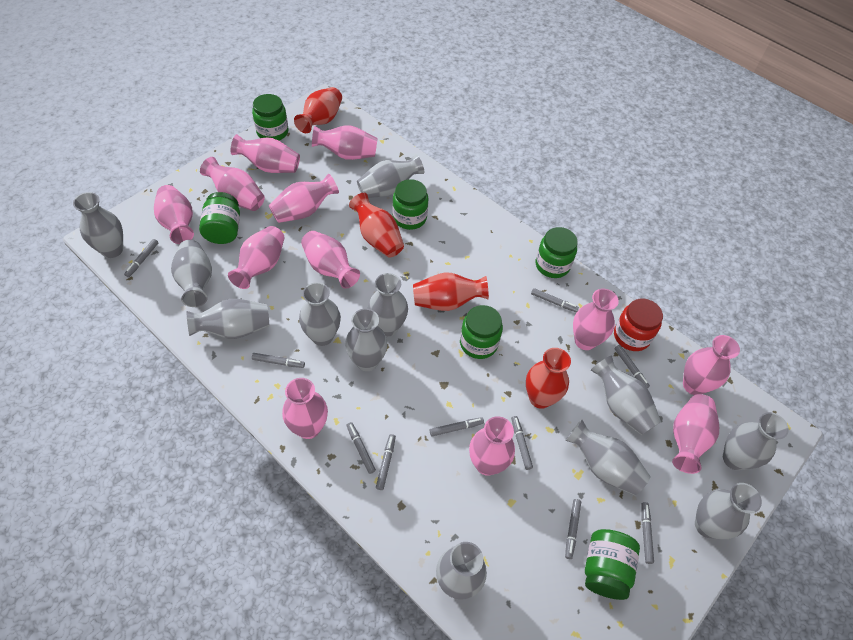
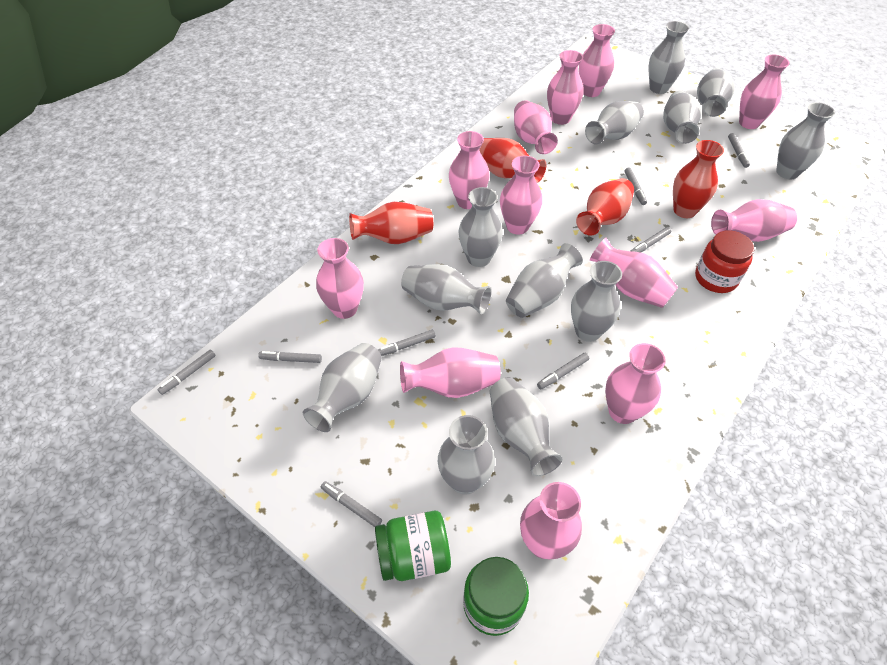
green jar: 6 -> 2
grey marker: 10 -> 8

